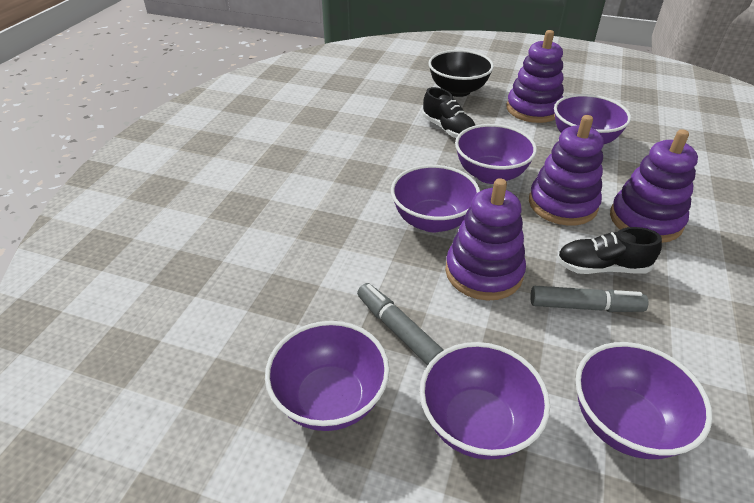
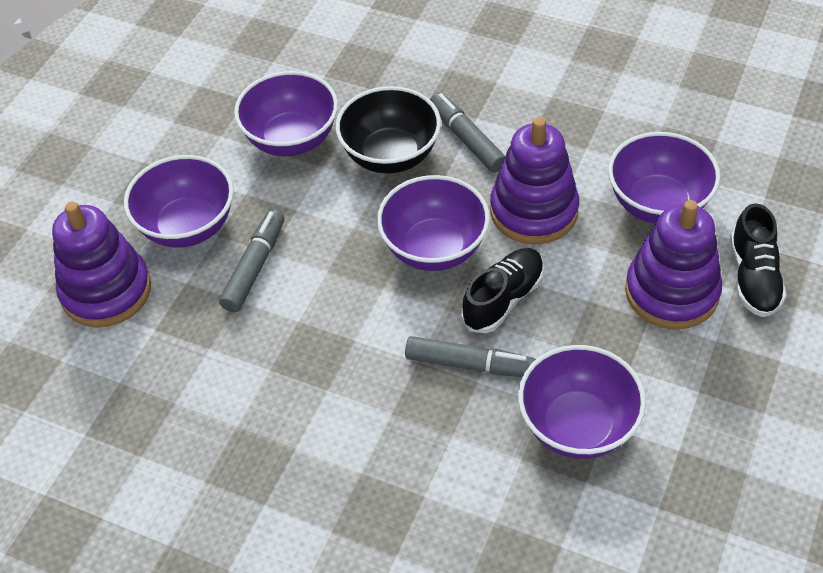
grey marker: 2 -> 3
purple bowl: 6 -> 5
purple stacking toy: 4 -> 3

